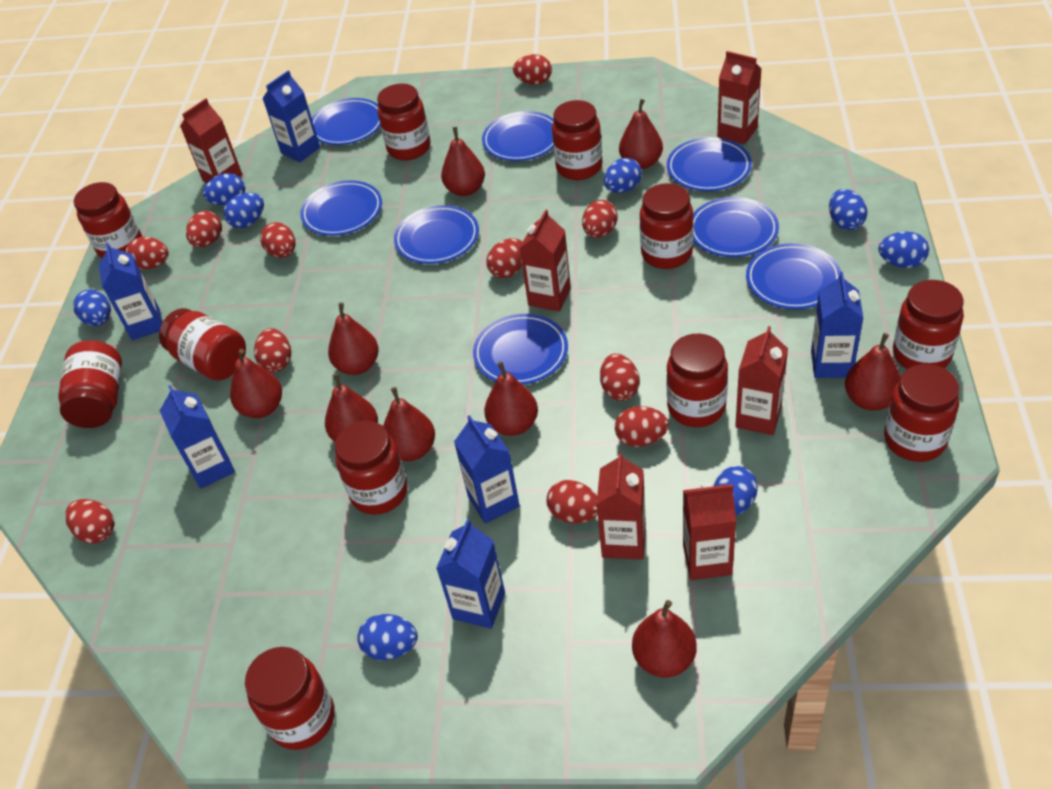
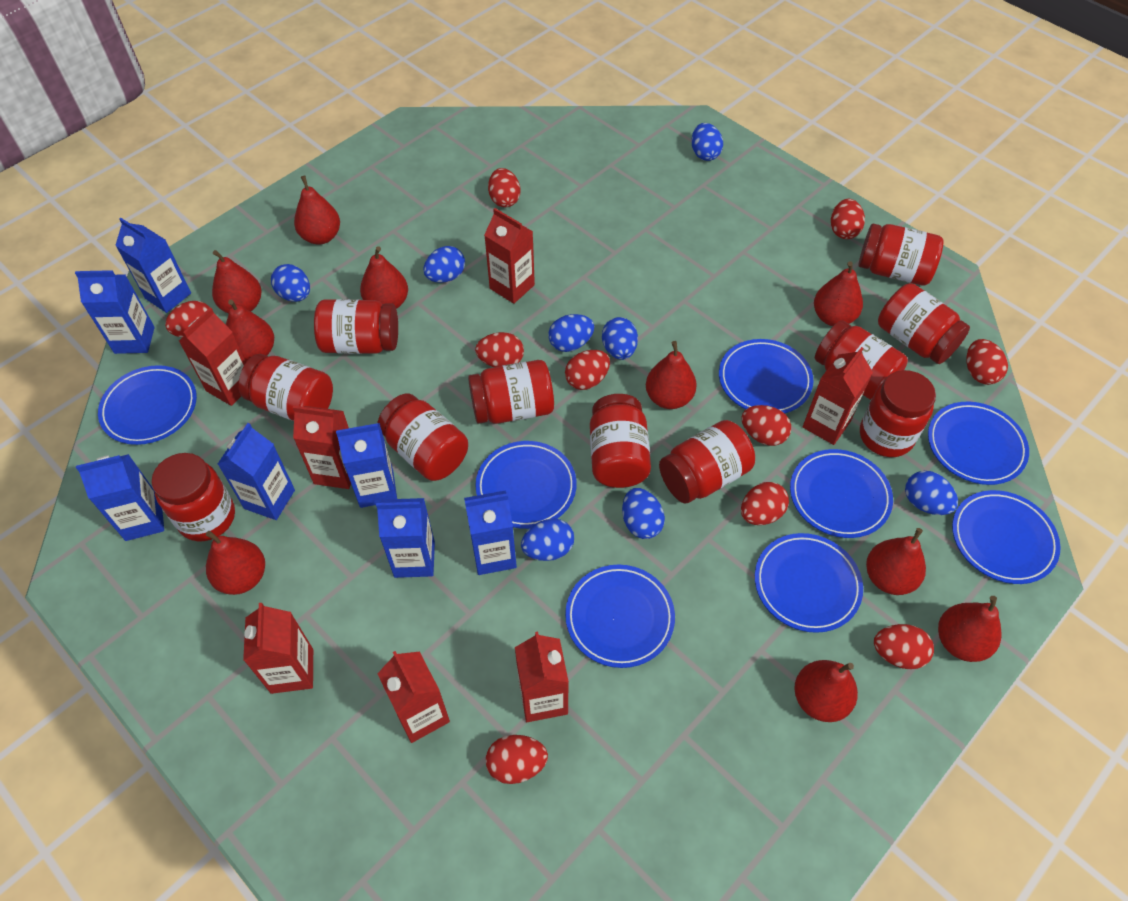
blue carton: 6 -> 7
red carton: 6 -> 7
red egg: 11 -> 10
red pear: 9 -> 10

